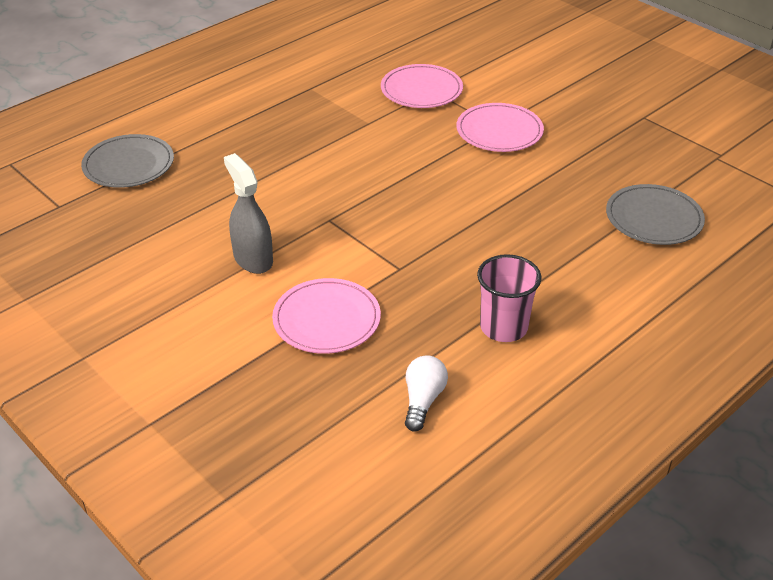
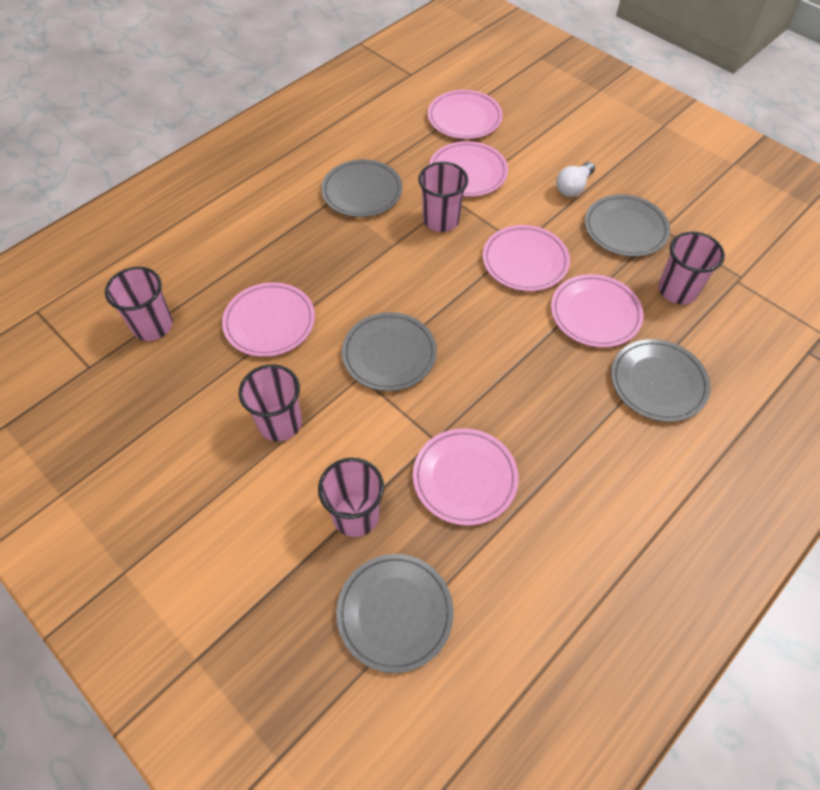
grey plate: 2 -> 5
grey spray bottle: 1 -> 0
pink cup: 1 -> 5
pink plate: 3 -> 6

